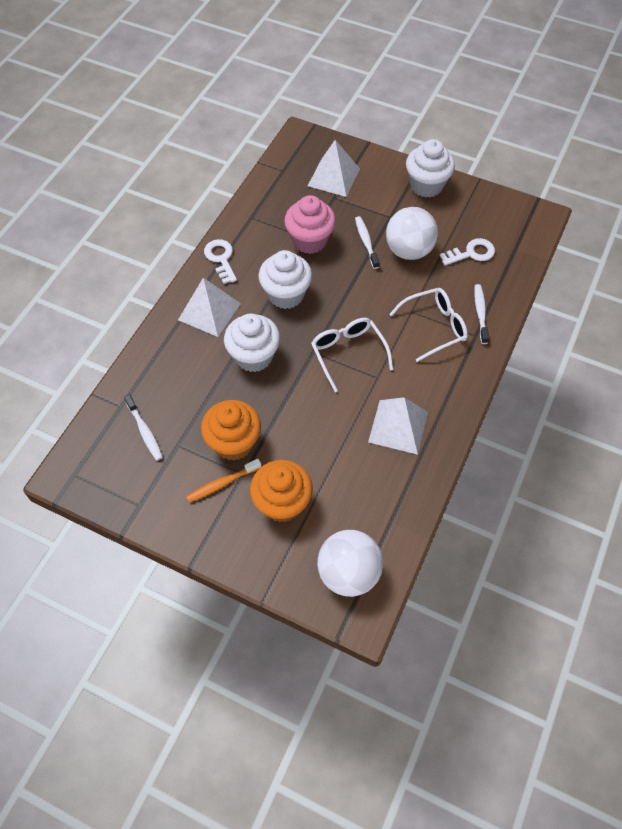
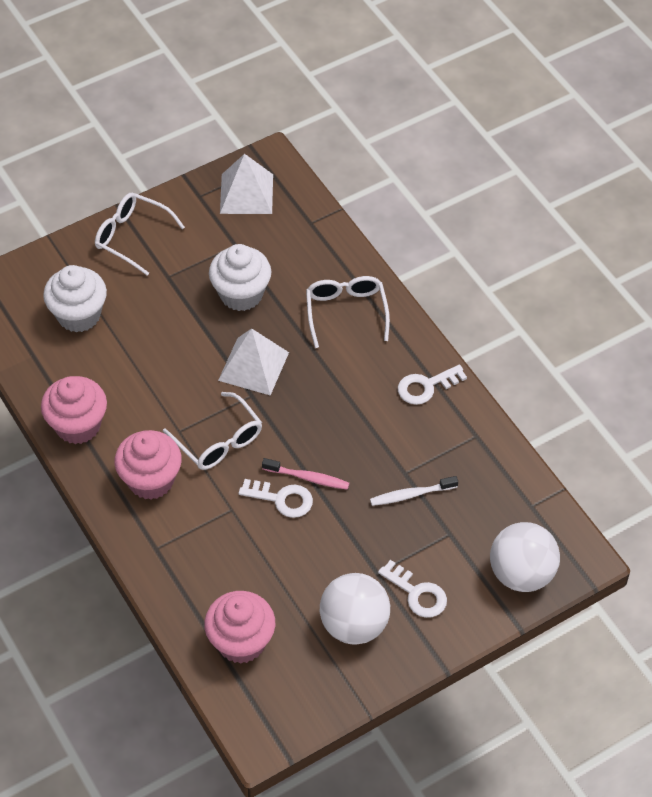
orange cupcake: 2 -> 0
orange toothbrush: 1 -> 0
pink cupcake: 1 -> 3
pink toothbrush: 0 -> 1
white cupcake: 3 -> 2
white glasses: 2 -> 3
white key: 2 -> 3
white pyramid: 3 -> 2
white toothbrush: 3 -> 1

